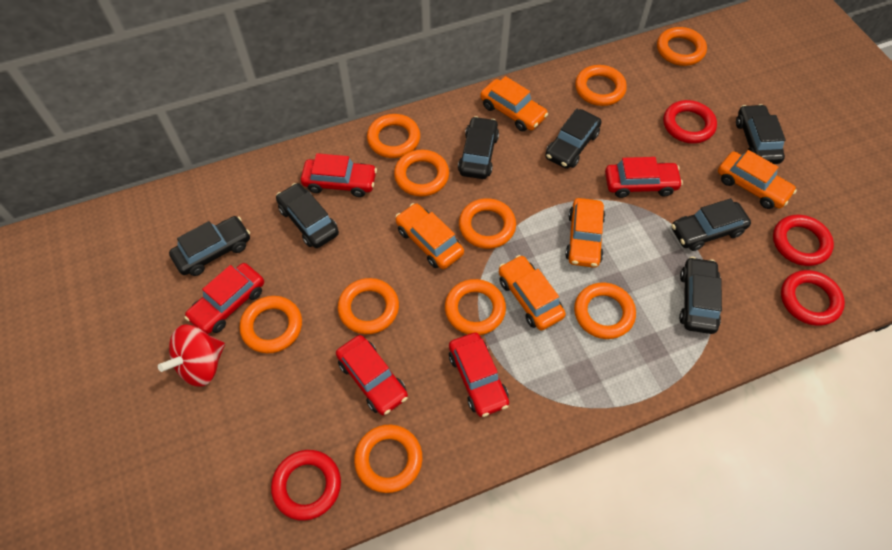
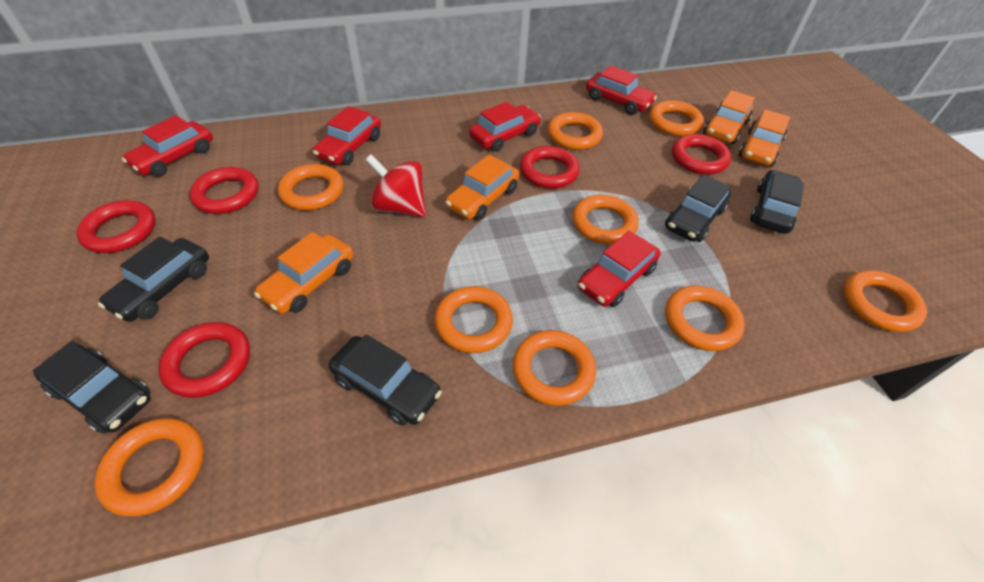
black car: 7 -> 5
orange car: 5 -> 4
orange ring: 10 -> 9
red ring: 4 -> 5

